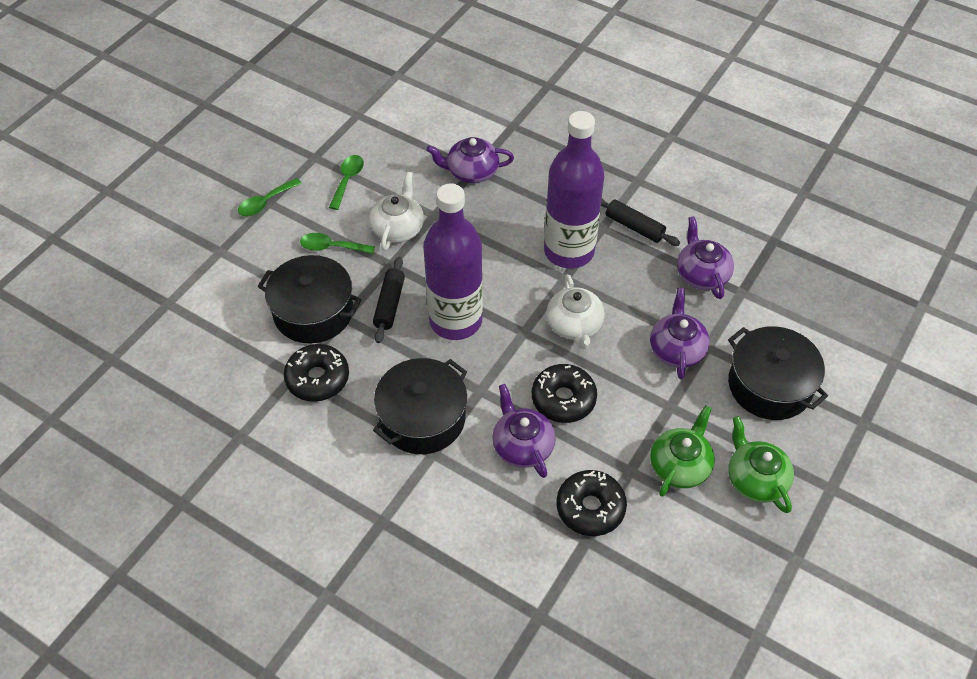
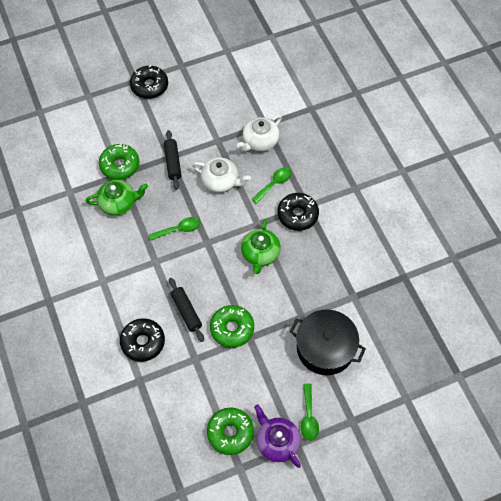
black pot: 3 -> 1
green donut: 0 -> 3
purple bottle: 2 -> 0
purple teapot: 4 -> 1

